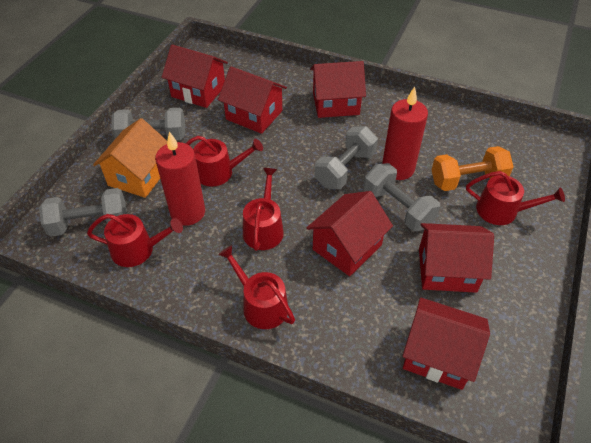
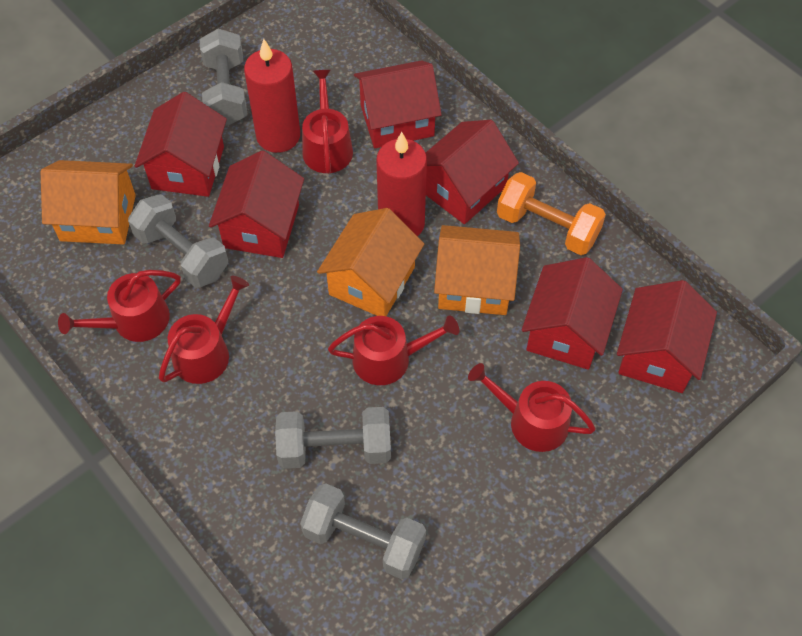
orange house: 1 -> 3

